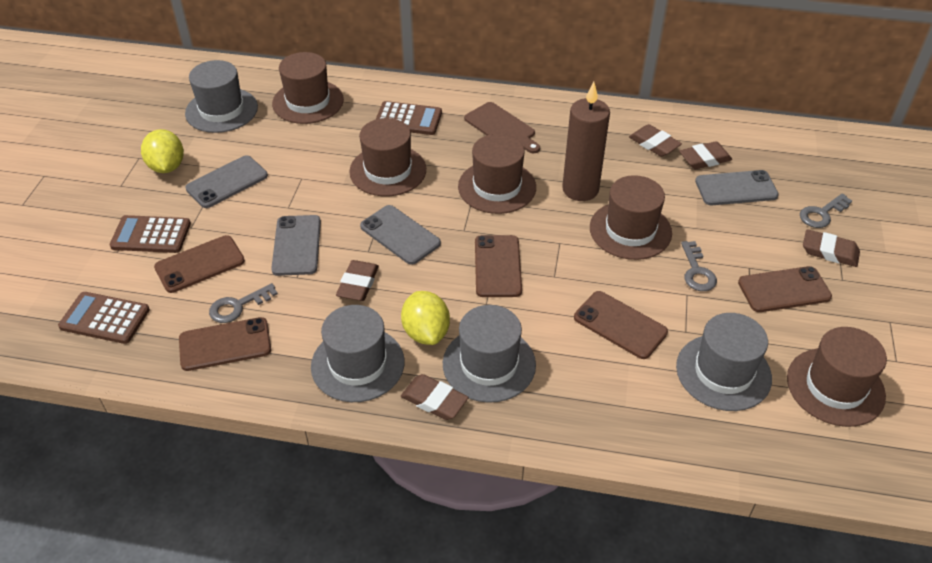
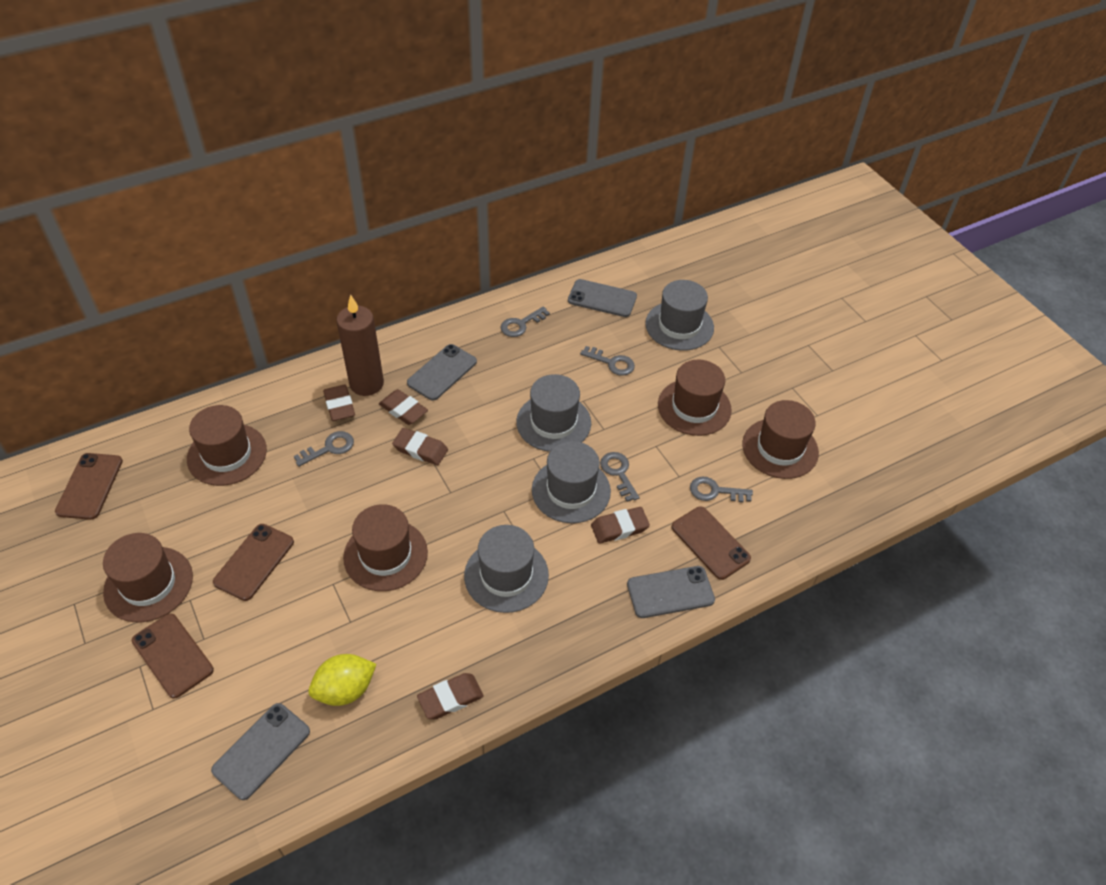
brown calculator: 3 -> 0
brown cutting board: 1 -> 0
brown phone: 5 -> 4
grey key: 3 -> 5
yellow lemon: 2 -> 1

